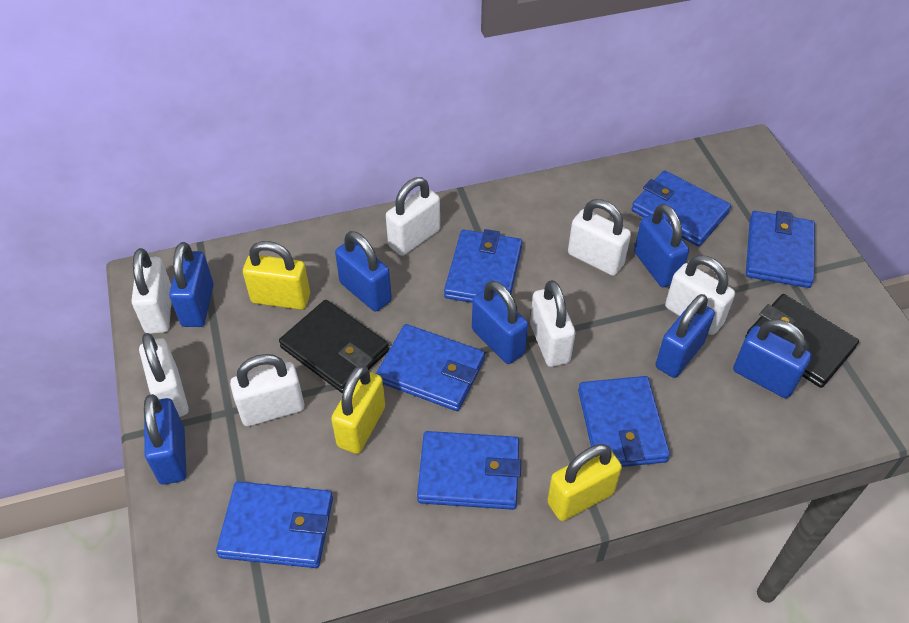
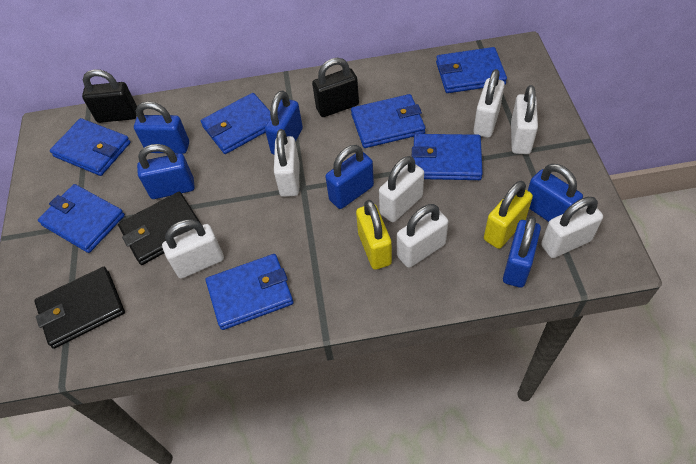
black padlock: 0 -> 2
blue padlock: 7 -> 6
yellow padlock: 3 -> 2

